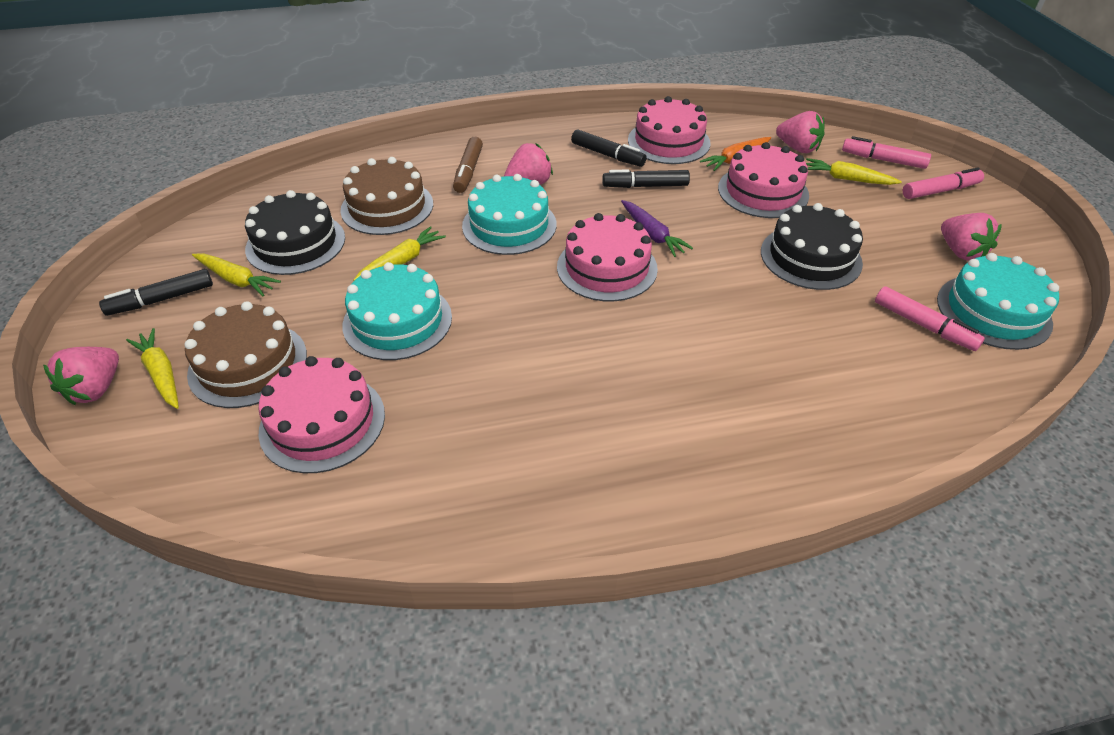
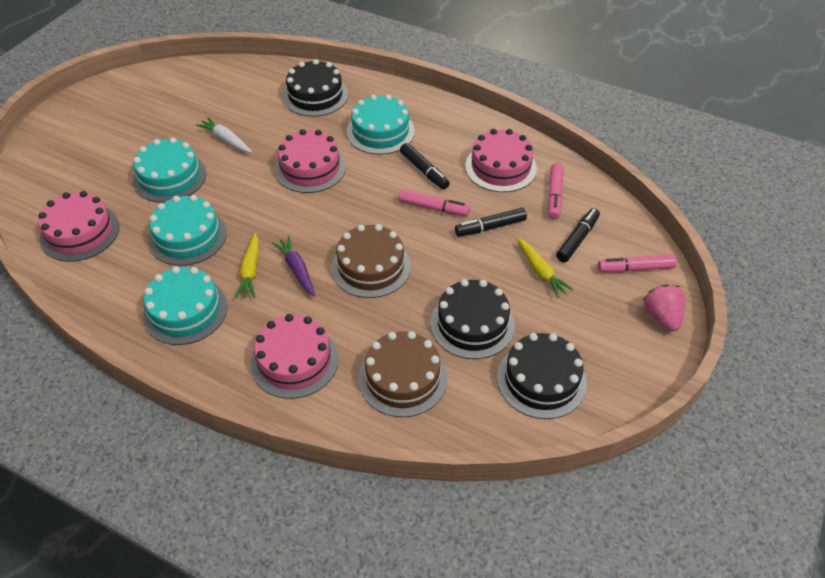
black cake: 2 -> 3
brown marker: 1 -> 0
orange carrot: 1 -> 0
pink strawberry: 4 -> 1
turquoise cake: 3 -> 4
white carrot: 0 -> 1
yellow carrot: 4 -> 2

